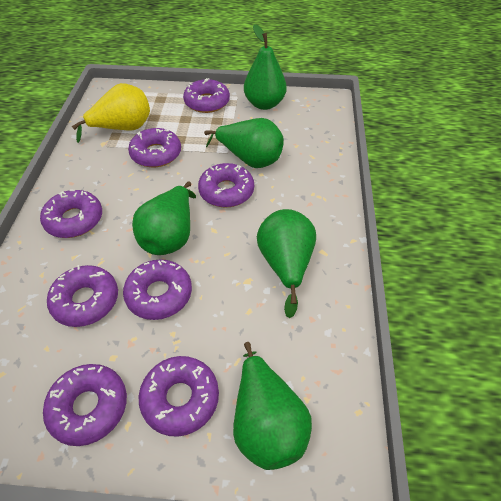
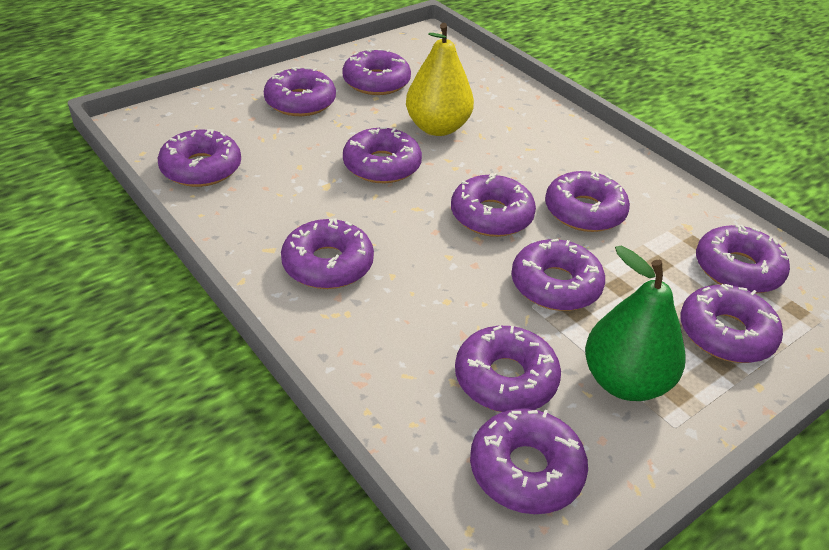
green pear: 5 -> 1
purple donut: 8 -> 12

